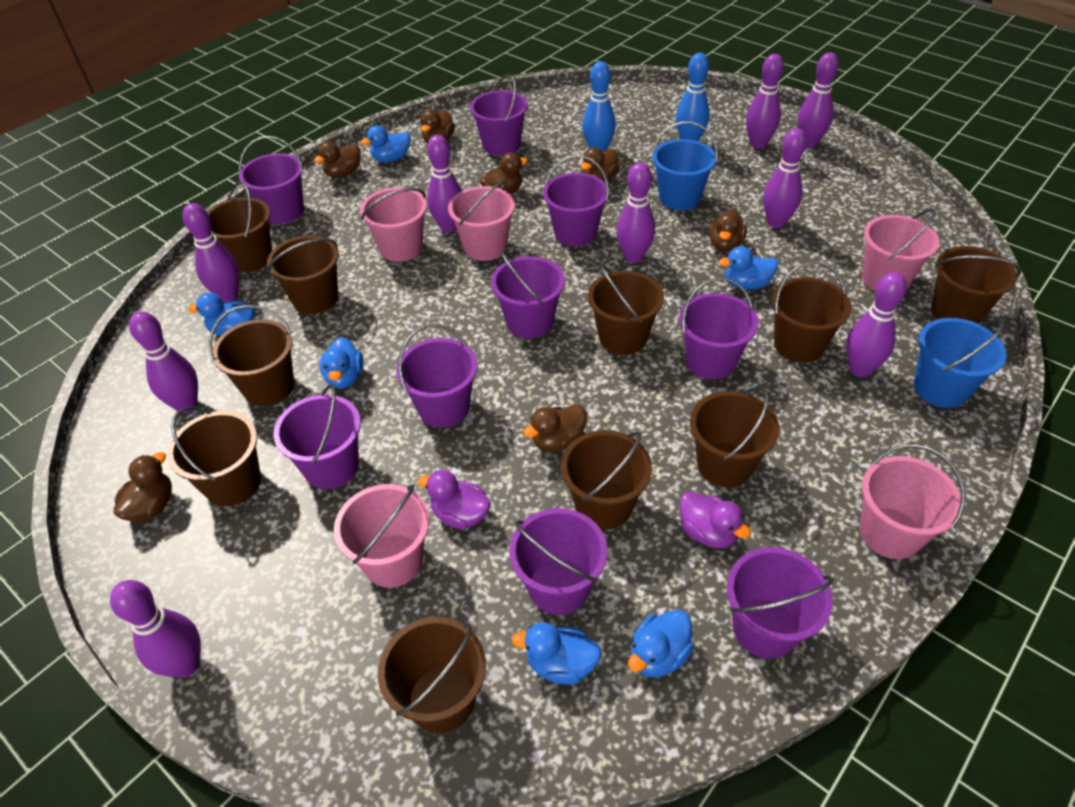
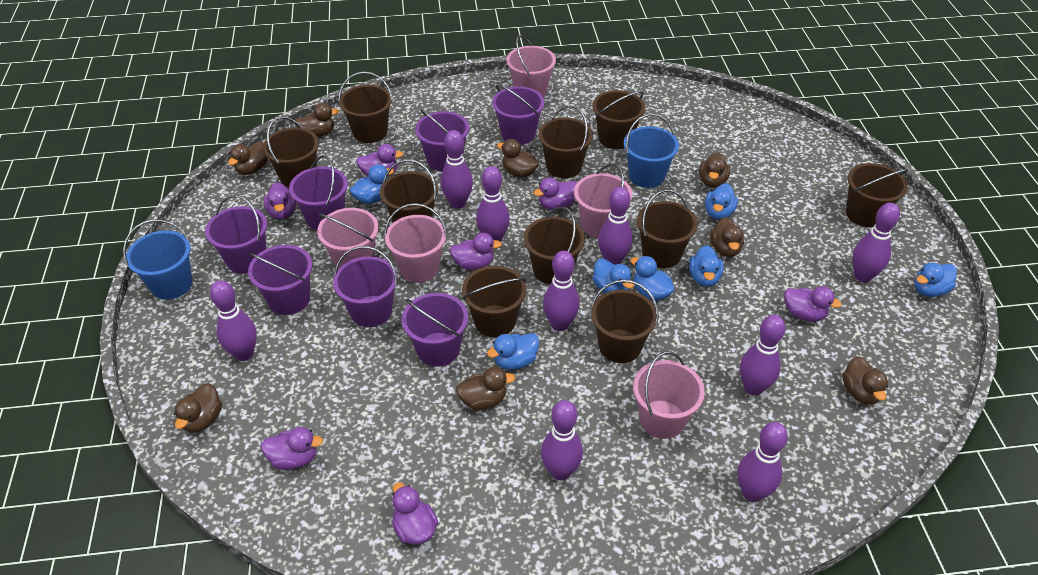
blue bowling pin: 2 -> 0
blue duck: 6 -> 7
brown duck: 7 -> 8
purple bucket: 9 -> 7
purple duck: 2 -> 7

